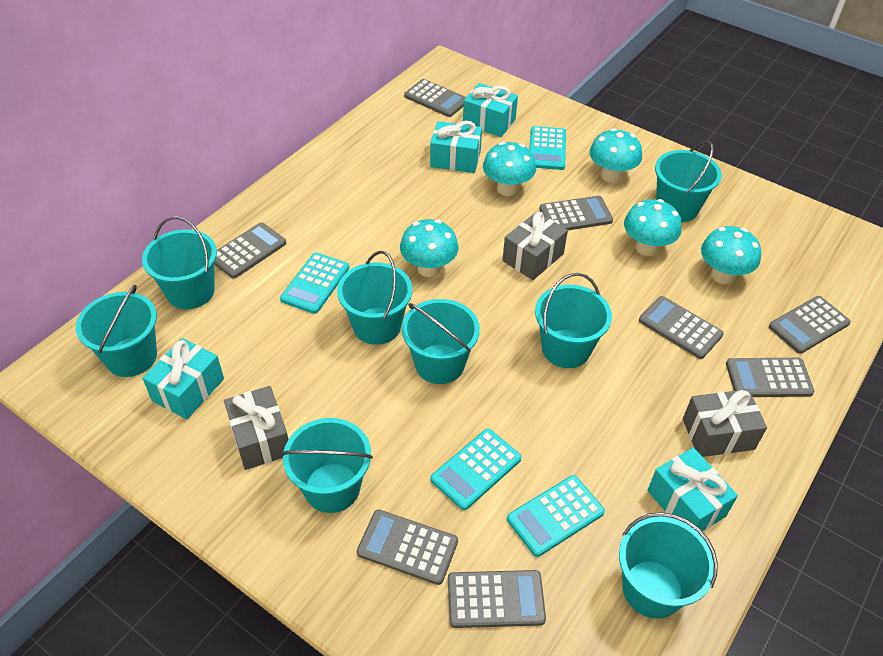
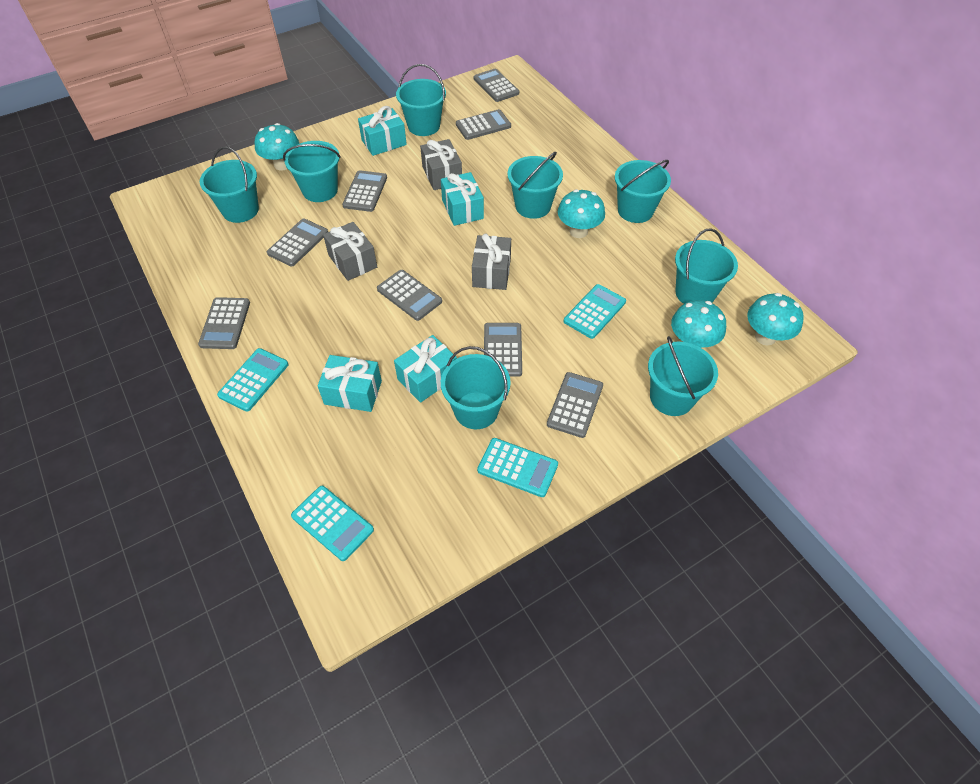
turquoise mushroom: 5 -> 4

